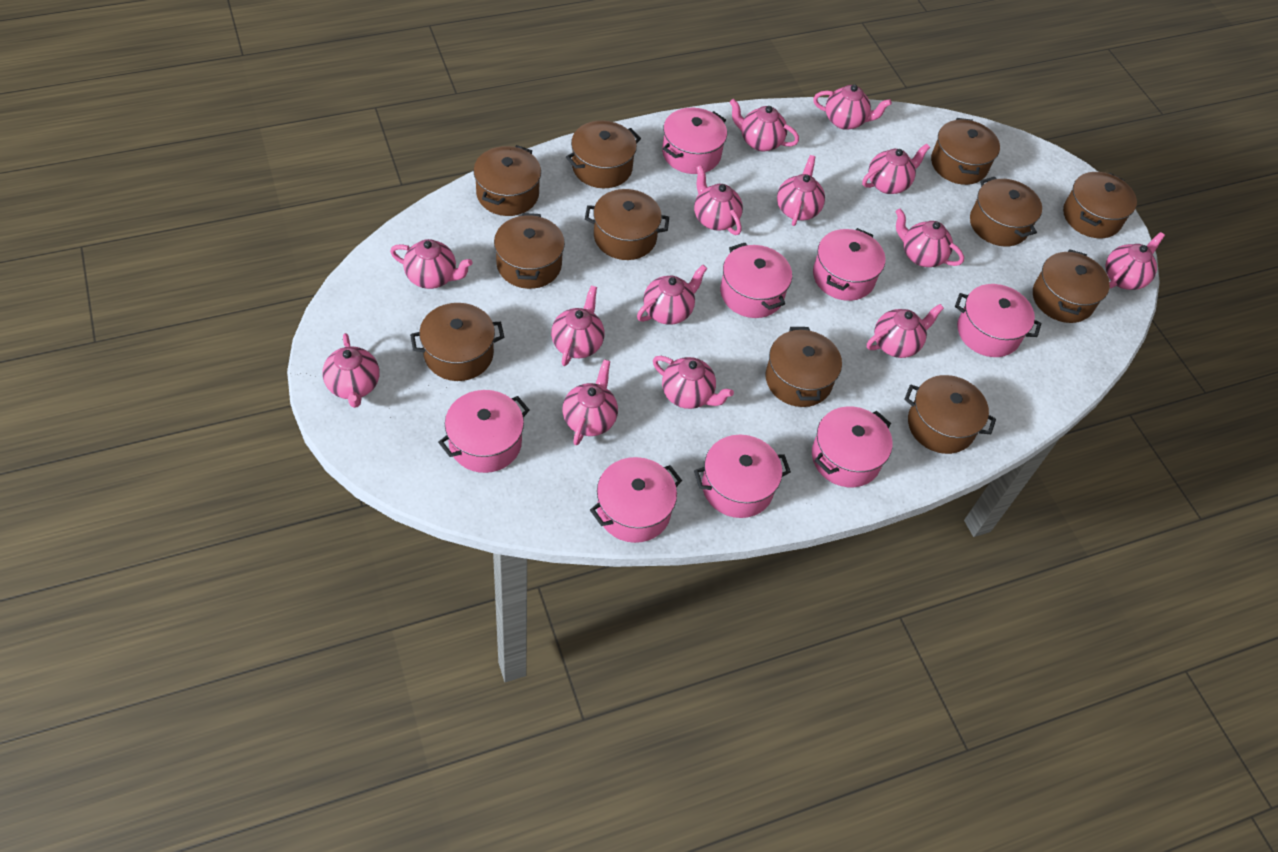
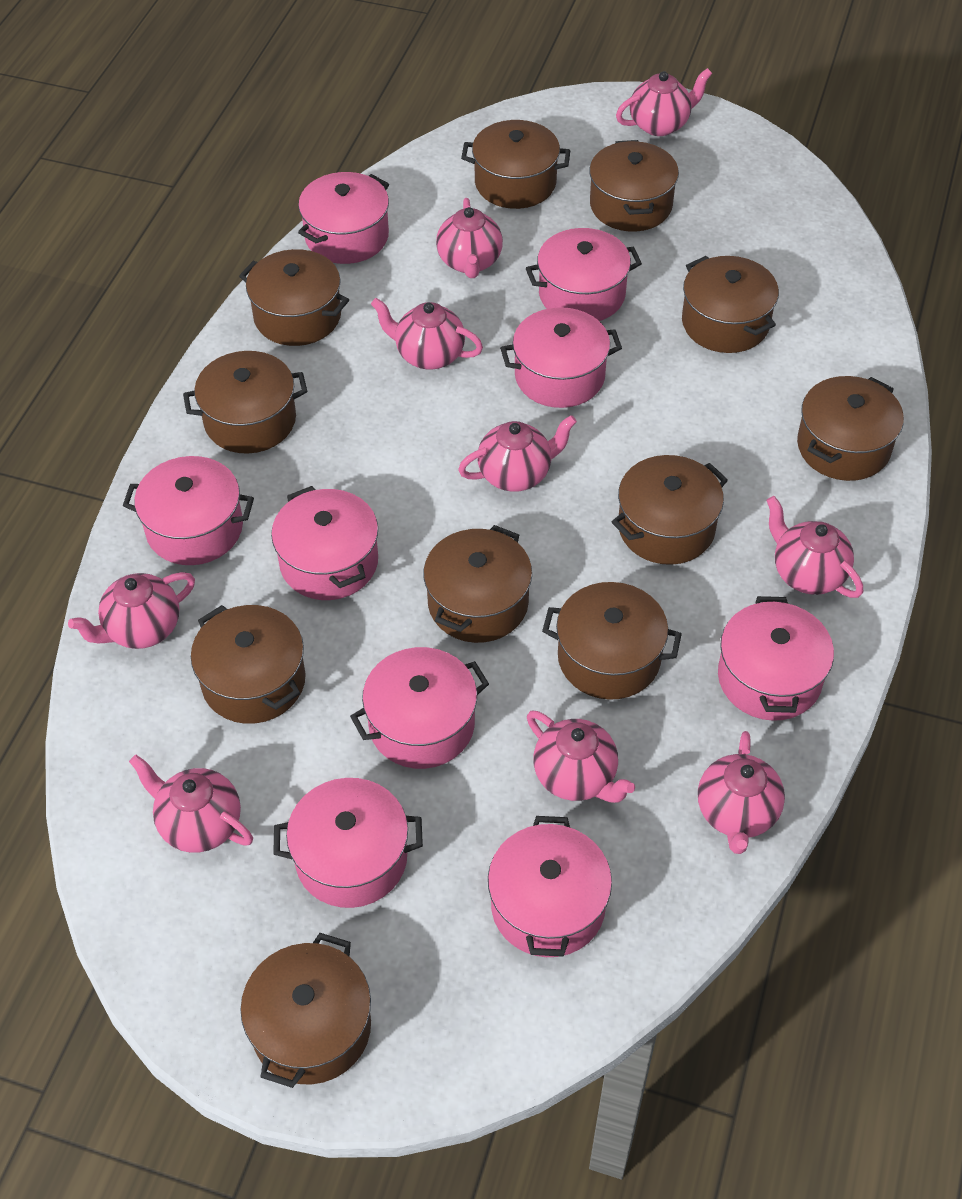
pink pot: 8 -> 9
pink teapot: 14 -> 9

